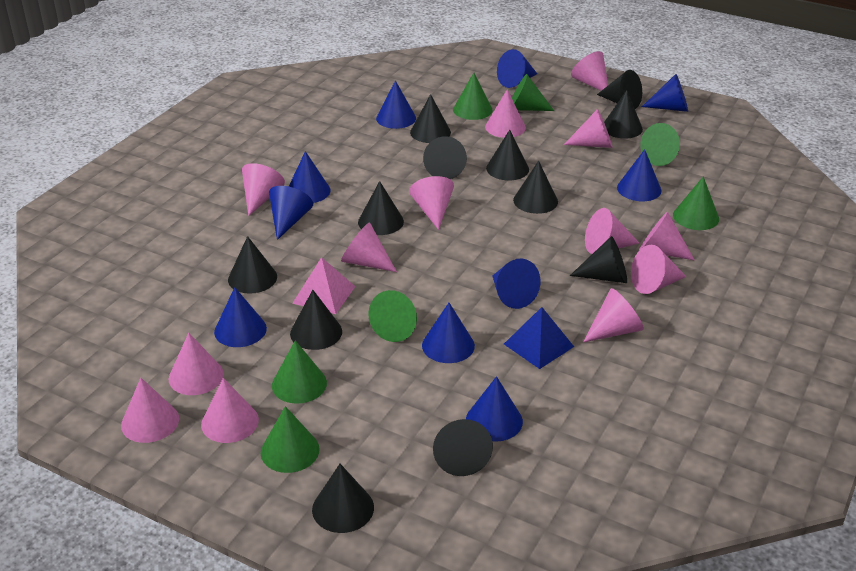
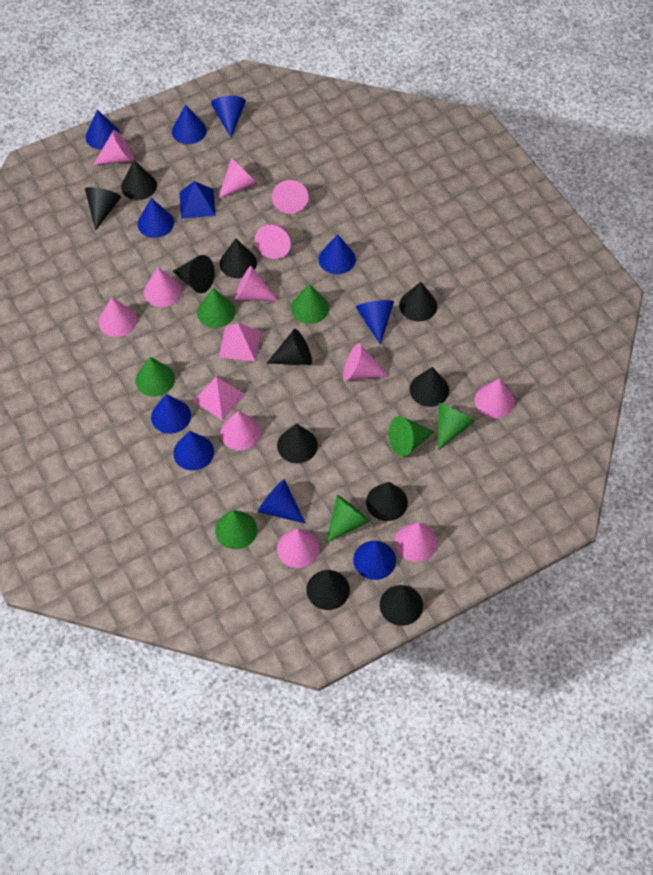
black cone: 12 -> 11
pink cone: 13 -> 12
pink pyramid: 1 -> 2

